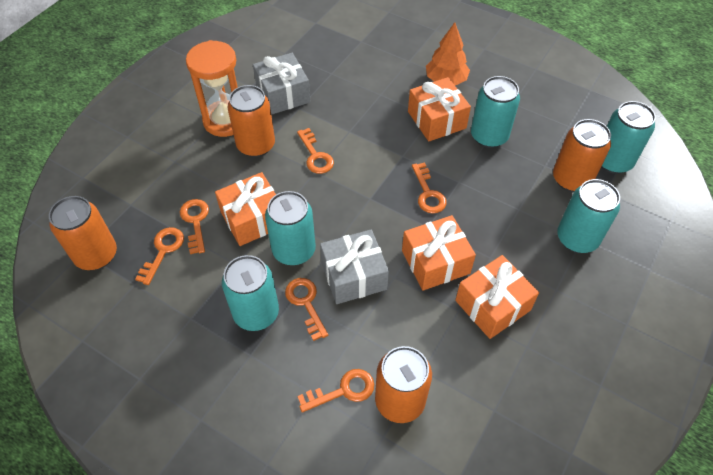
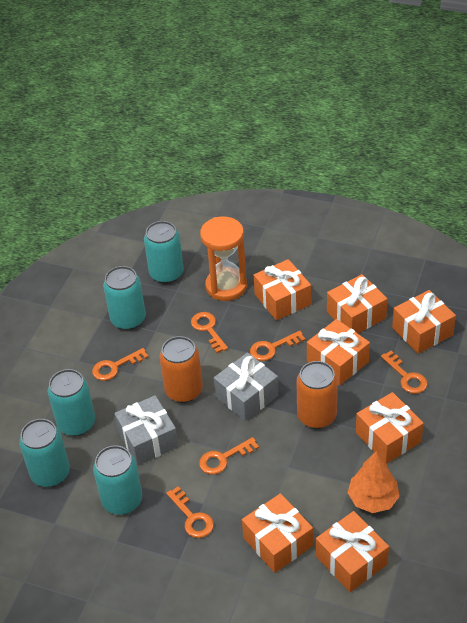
orange can: 4 -> 2
orange gift: 4 -> 7

